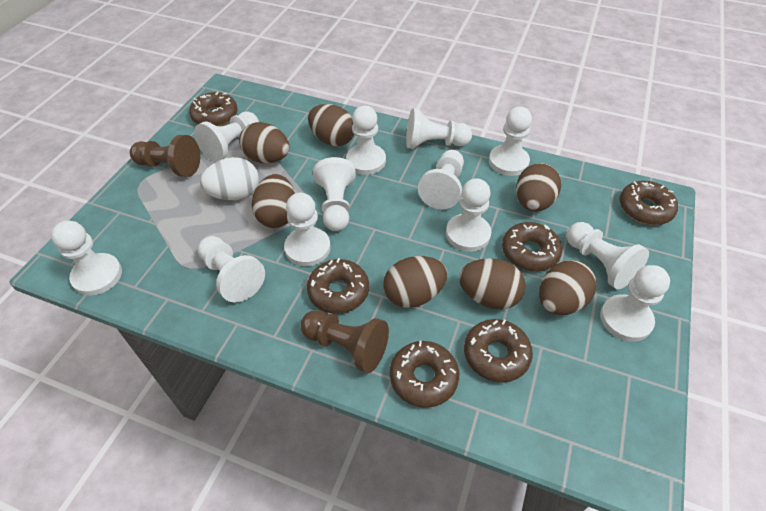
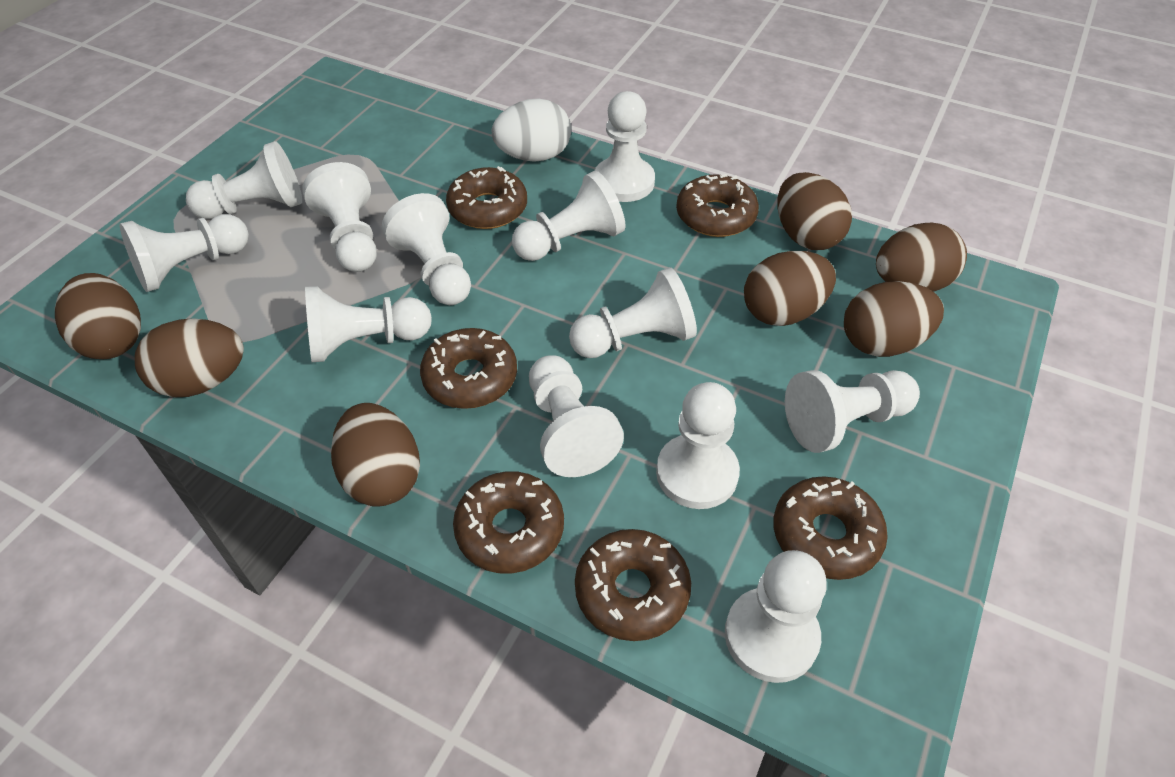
brown pawn: 2 -> 0

